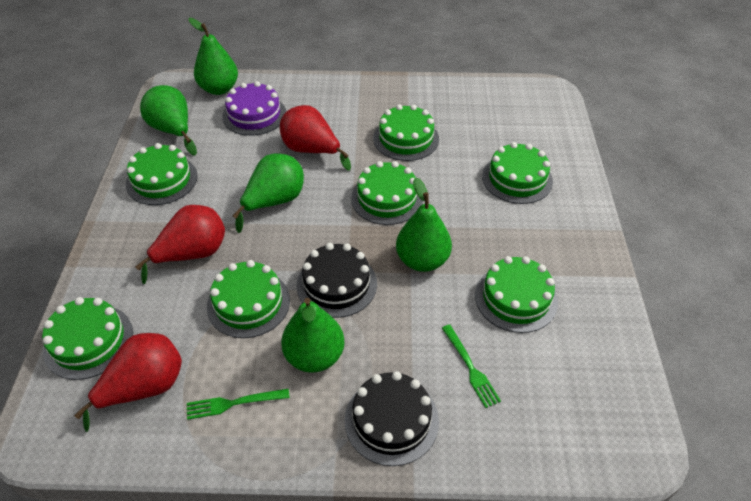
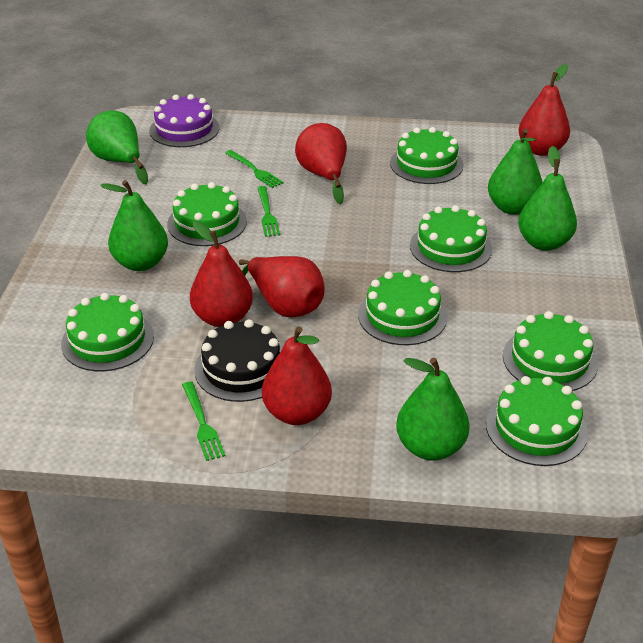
black cake: 2 -> 1
green fork: 2 -> 3
red pear: 3 -> 5

